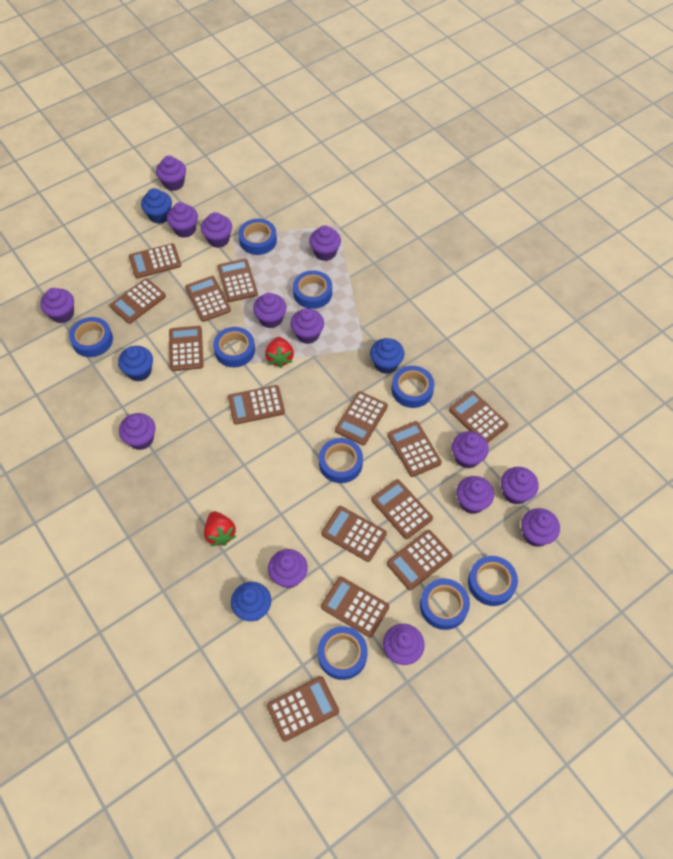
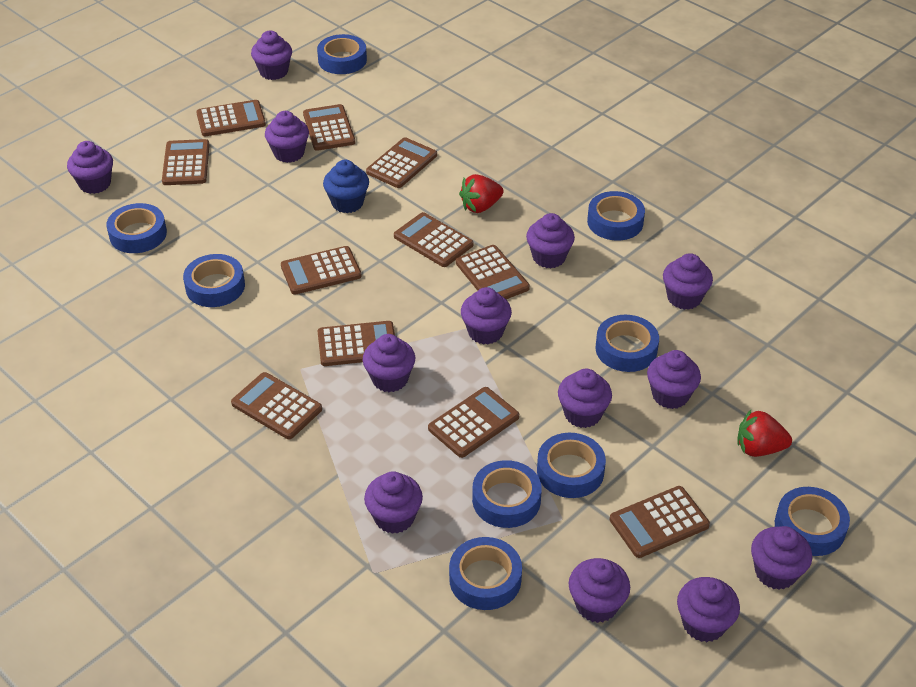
blue cupcake: 4 -> 1
brown calculator: 14 -> 11
purple cupcake: 14 -> 13

